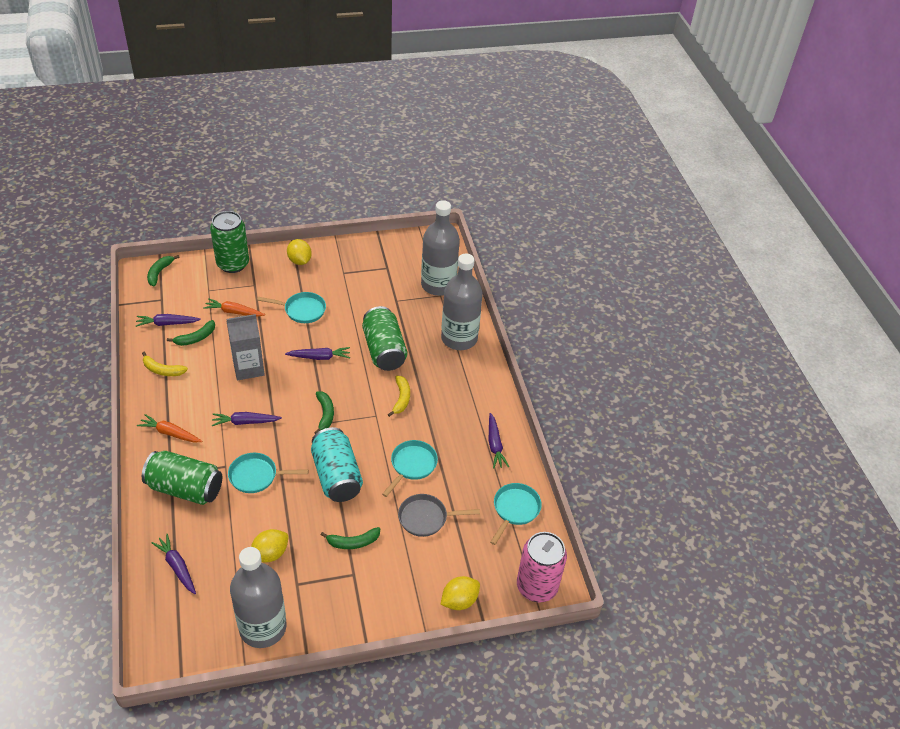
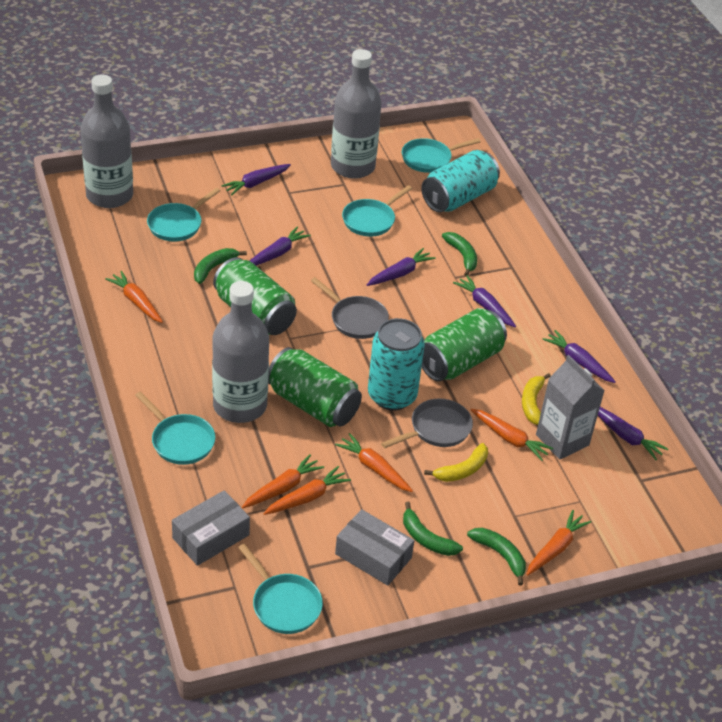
grey box: 0 -> 2
grey pan: 1 -> 2
orange carrot: 2 -> 6
pink can: 1 -> 0
purple carrot: 5 -> 6
turquoise can: 1 -> 2
turquoise pan: 4 -> 5
yellow lemon: 3 -> 0

